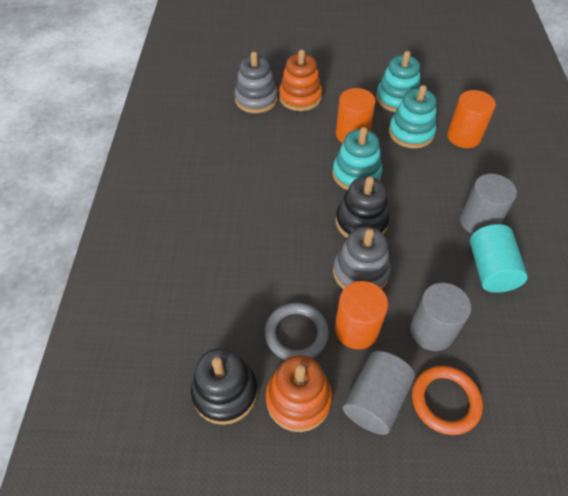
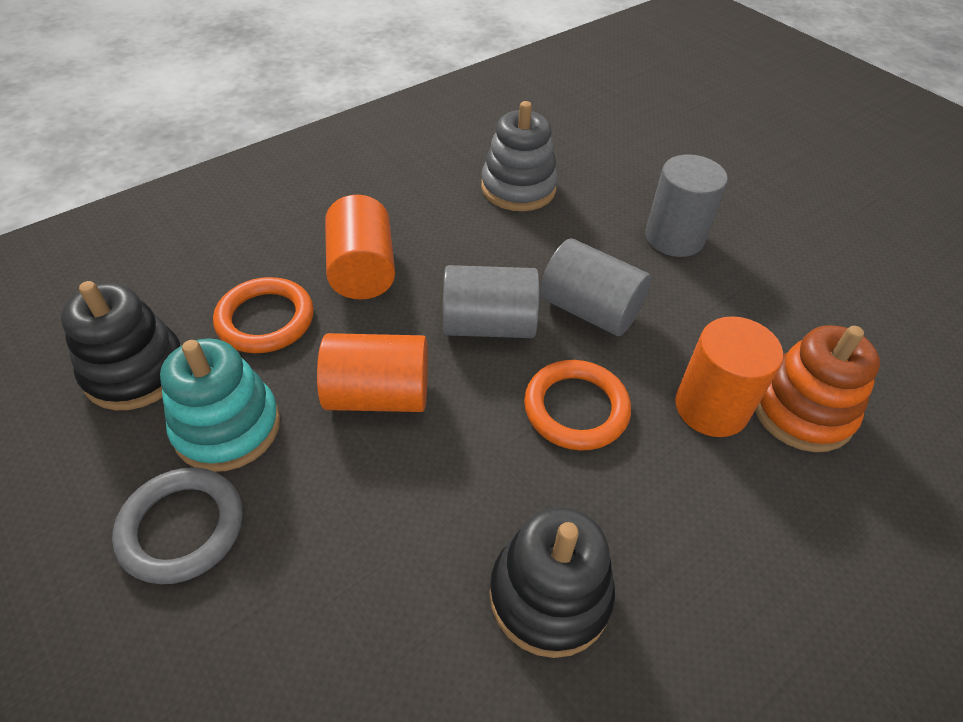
grey stacking toy: 2 -> 1
orange ring: 1 -> 2
orange stacking toy: 2 -> 1
turquoise cylinder: 1 -> 0
turquoise stacking toy: 3 -> 1

